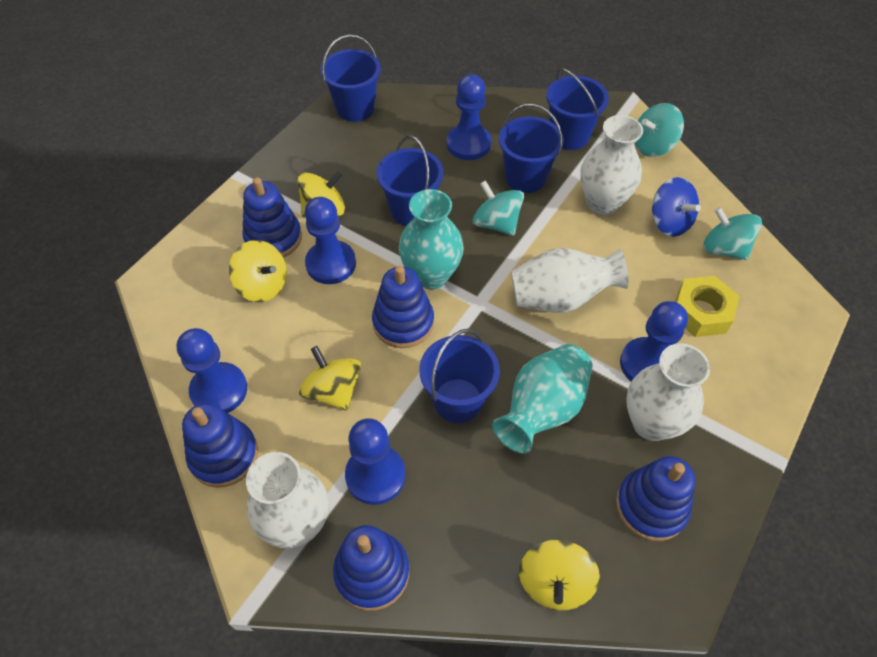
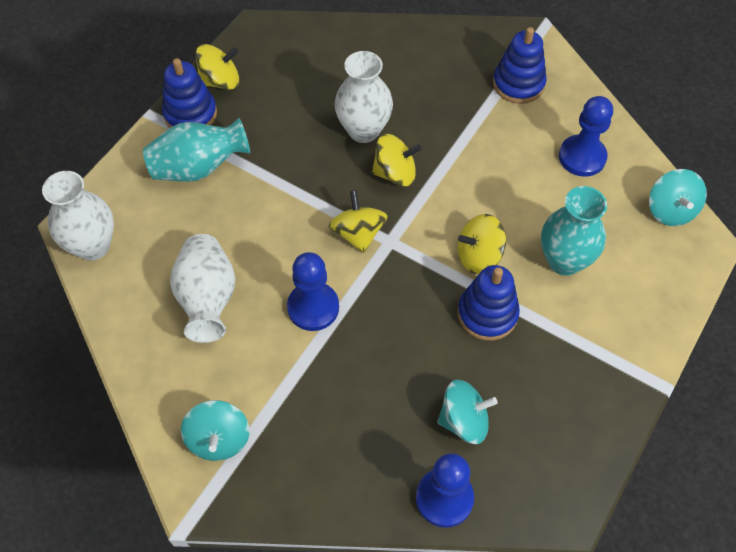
blue bucket: 5 -> 0
blue pawn: 5 -> 3
blue spinning top: 1 -> 0
blue stacking toy: 5 -> 3
white vase: 4 -> 3
yellow nut: 1 -> 0

